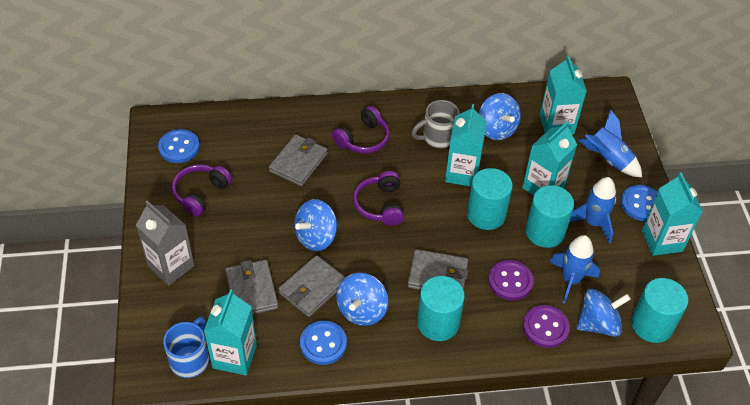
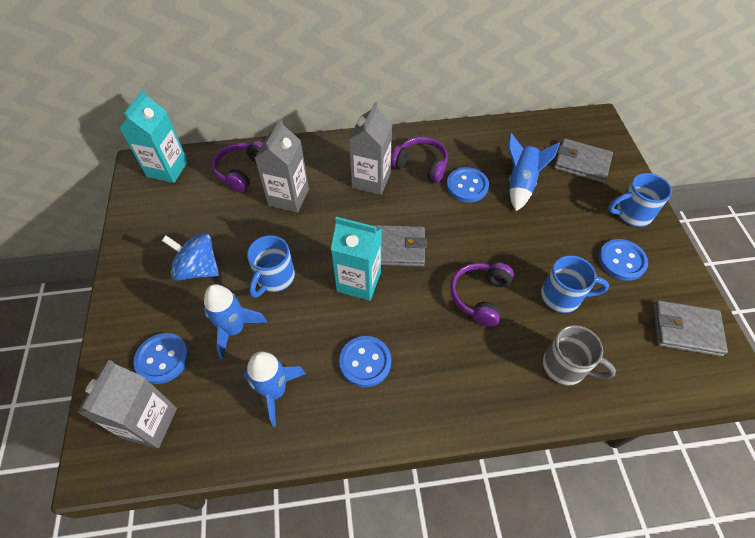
blue button: 3 -> 4
blue mug: 1 -> 3
blue spinning top: 4 -> 1
grey carton: 1 -> 3
grey wallet: 4 -> 3
purple button: 2 -> 0
turquoise carton: 5 -> 2
turquoise cylinder: 4 -> 0

